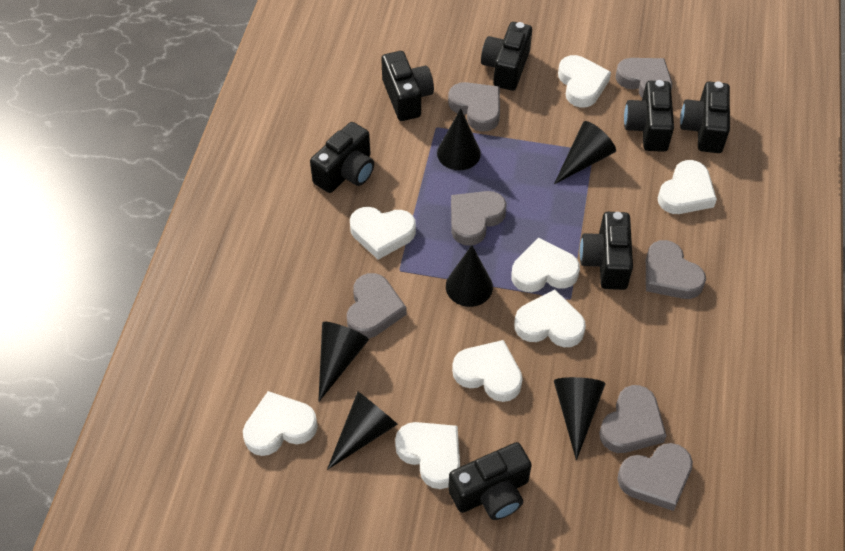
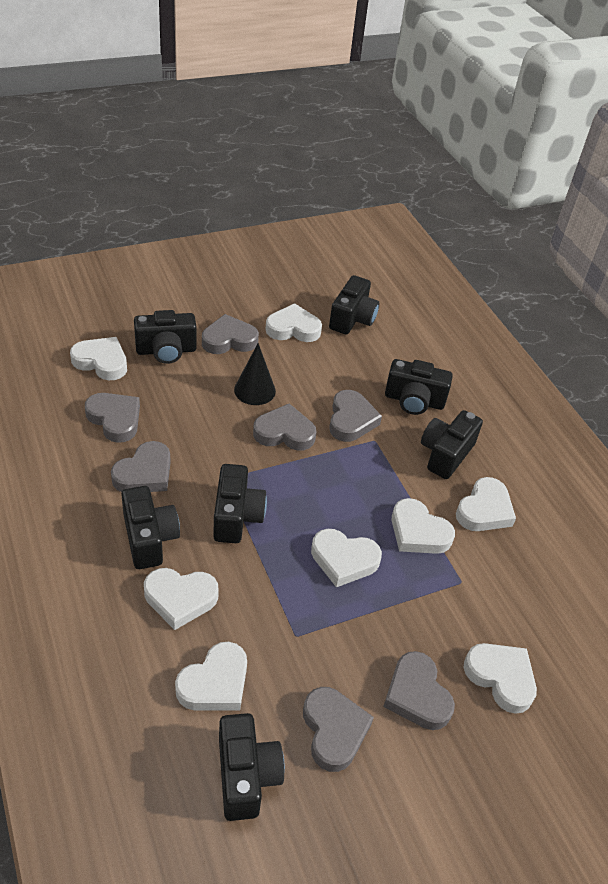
black cone: 6 -> 1

